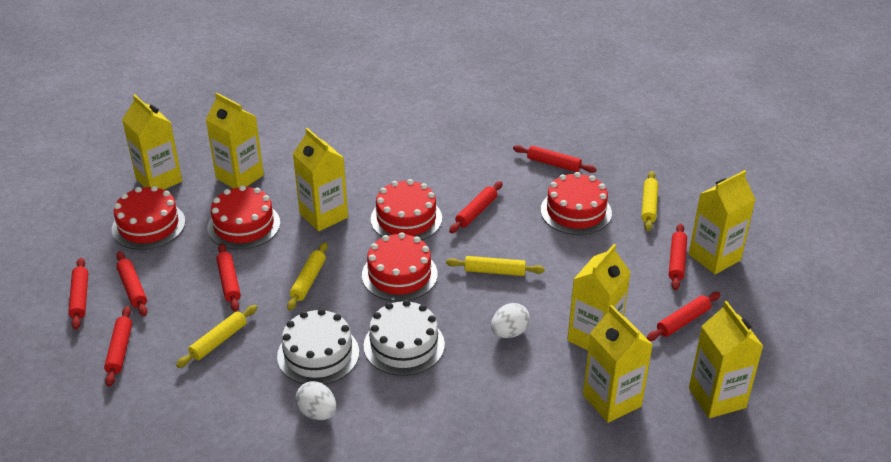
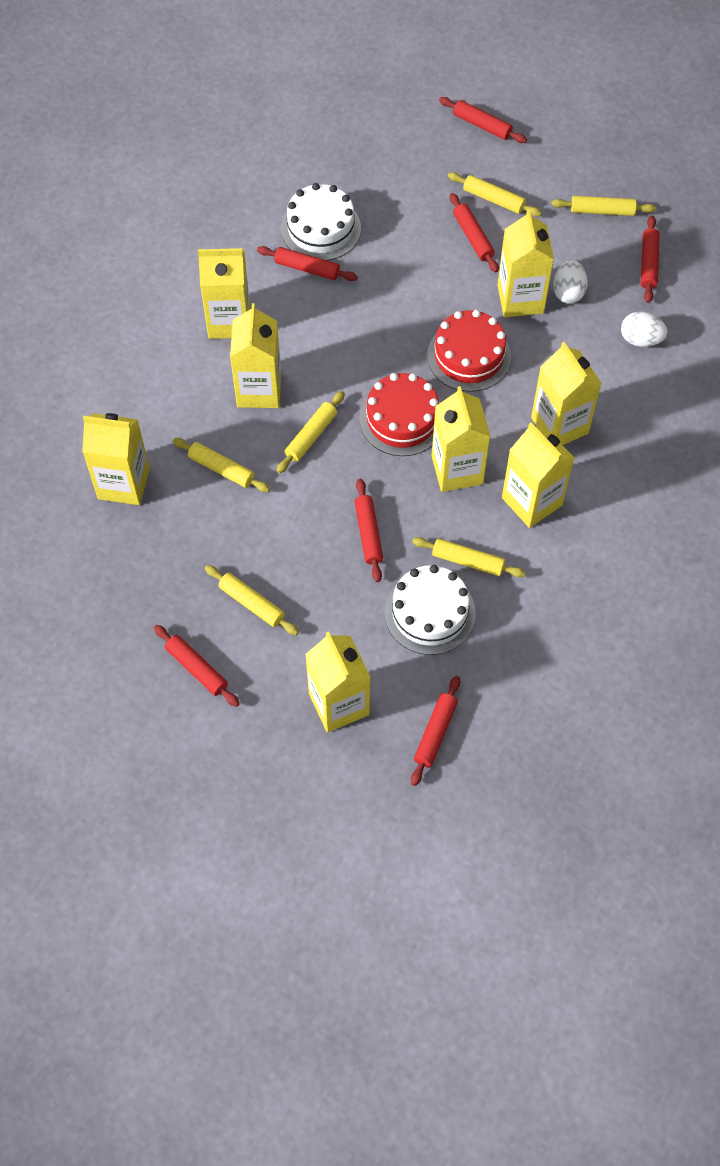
red cake: 5 -> 2
red rolling pin: 8 -> 7
yellow carton: 7 -> 8
yellow rolling pin: 4 -> 6

